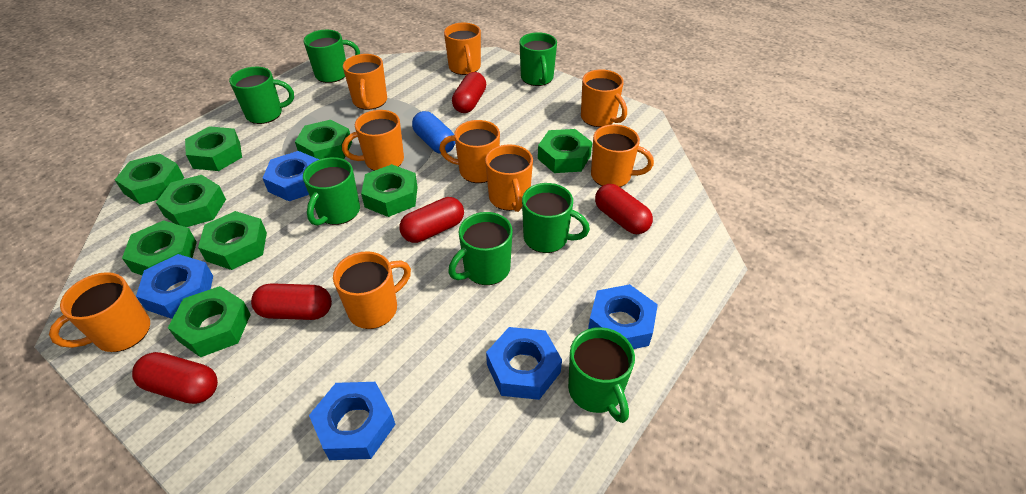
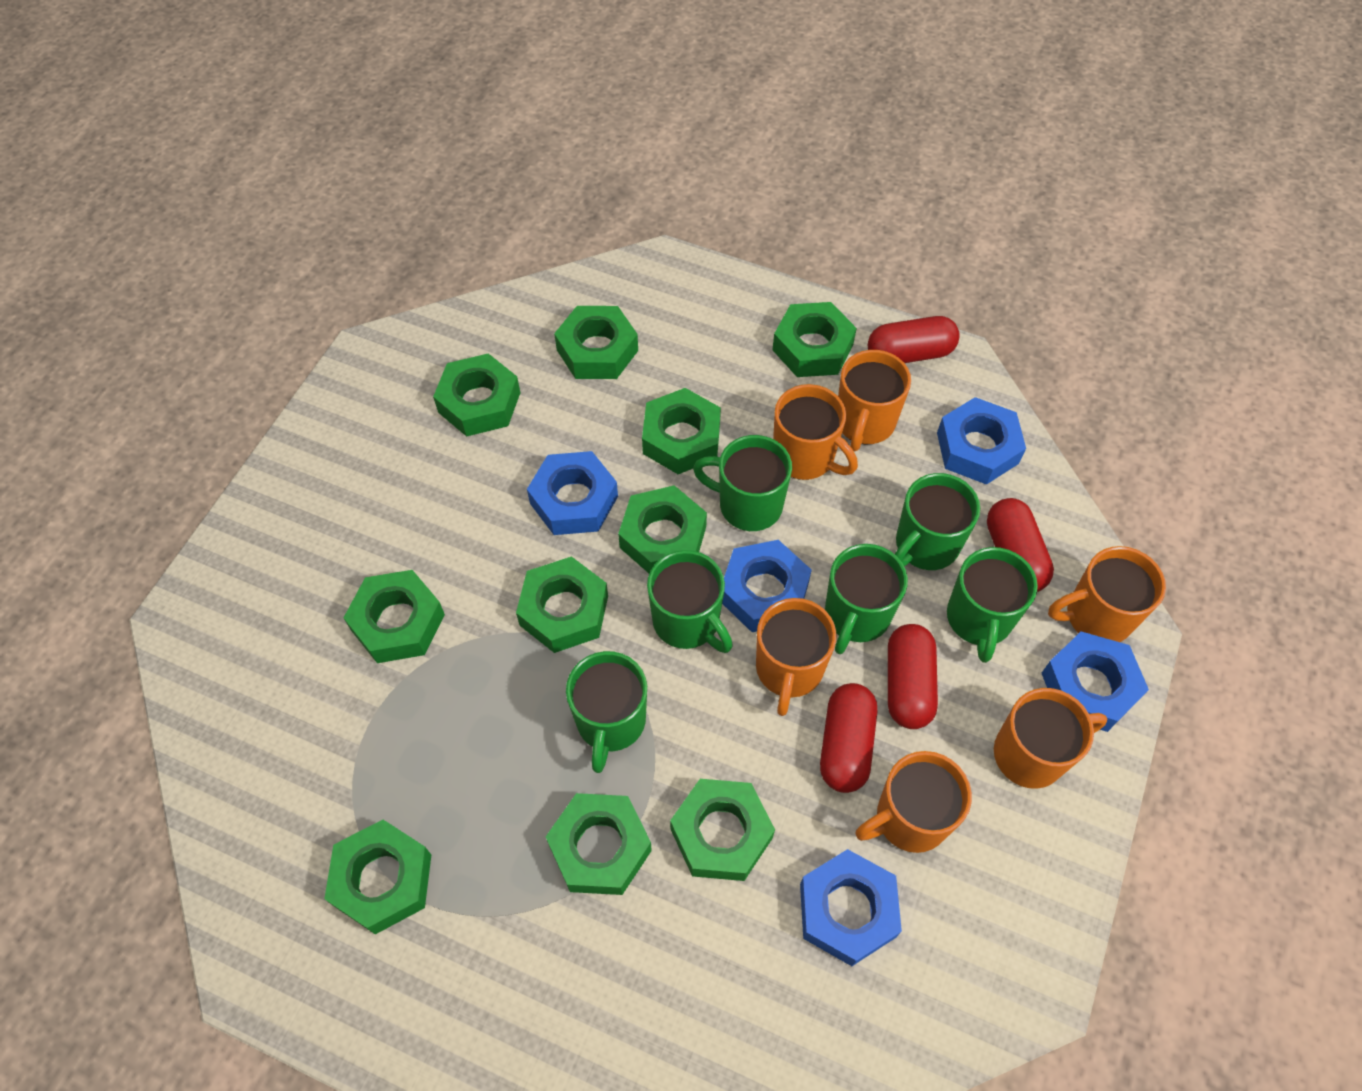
blue capsule: 1 -> 0
green mug: 7 -> 6
green nut: 9 -> 10
orange mug: 9 -> 6
red capsule: 5 -> 4

